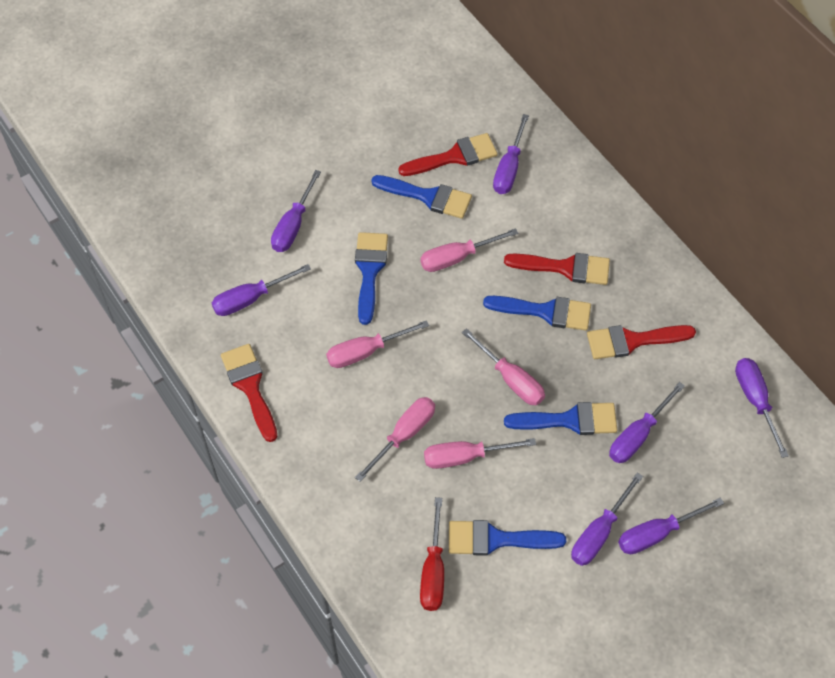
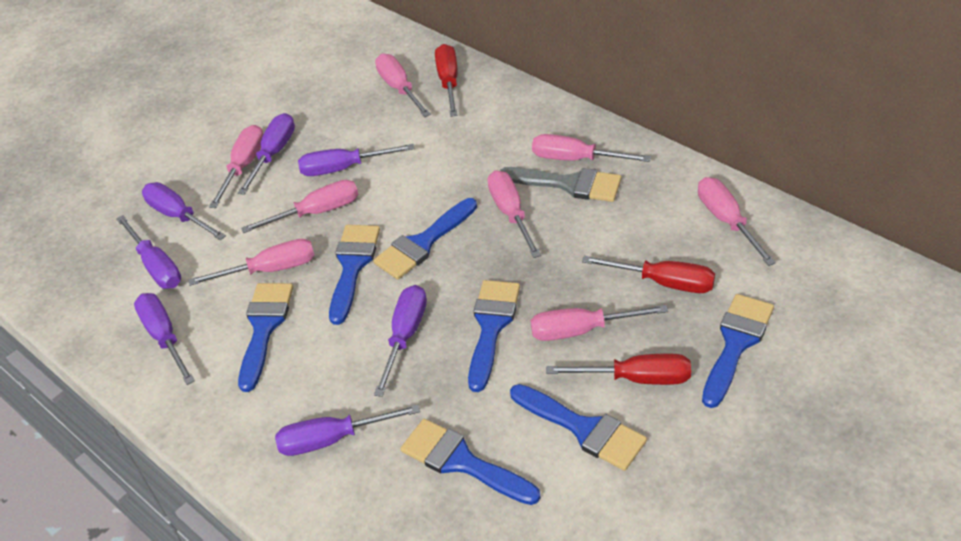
blue brush: 5 -> 7
grey brush: 0 -> 1
pink screwdriver: 5 -> 8
red brush: 4 -> 0
red screwdriver: 1 -> 3

